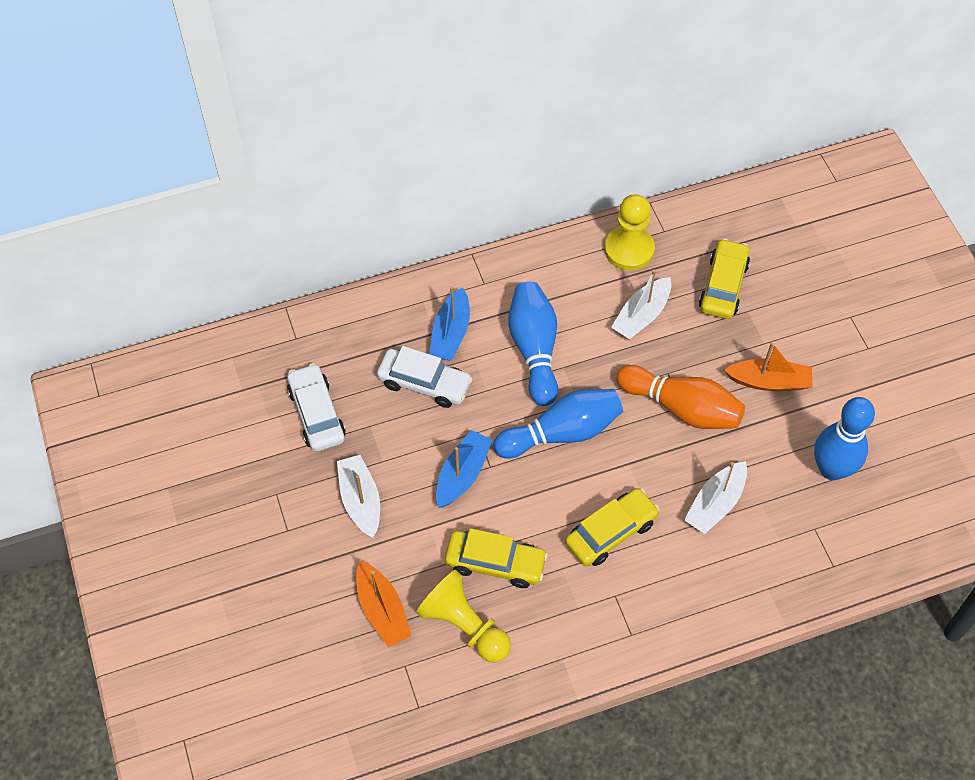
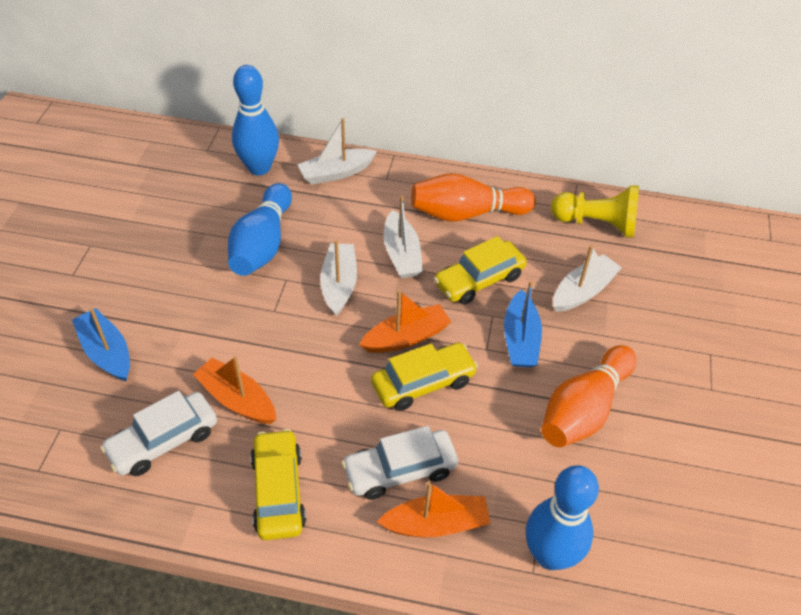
orange boat: 2 -> 3
orange bowling pin: 1 -> 2
white boat: 3 -> 4
yellow pawn: 2 -> 1

